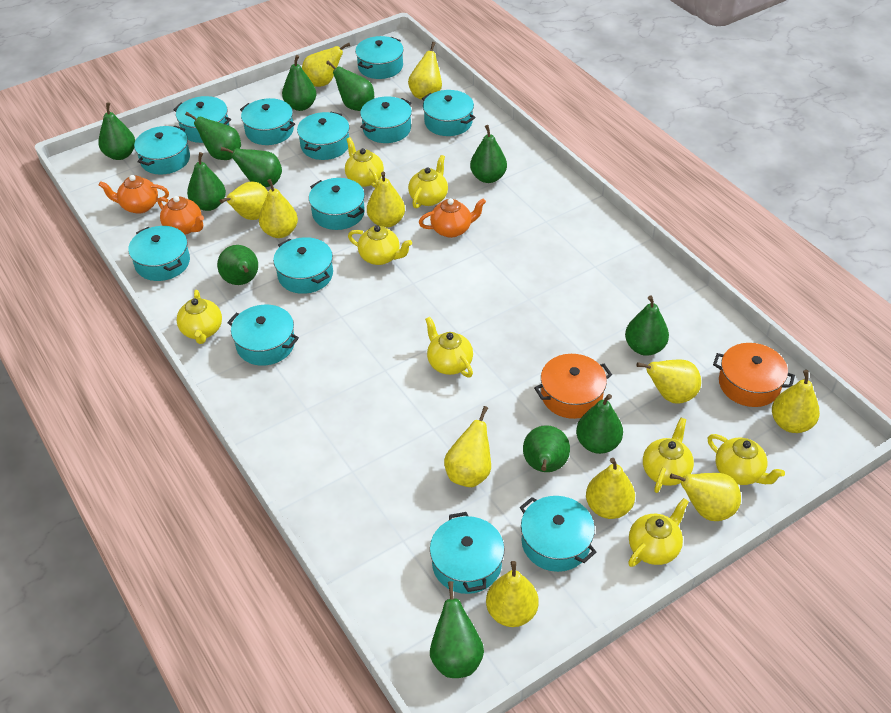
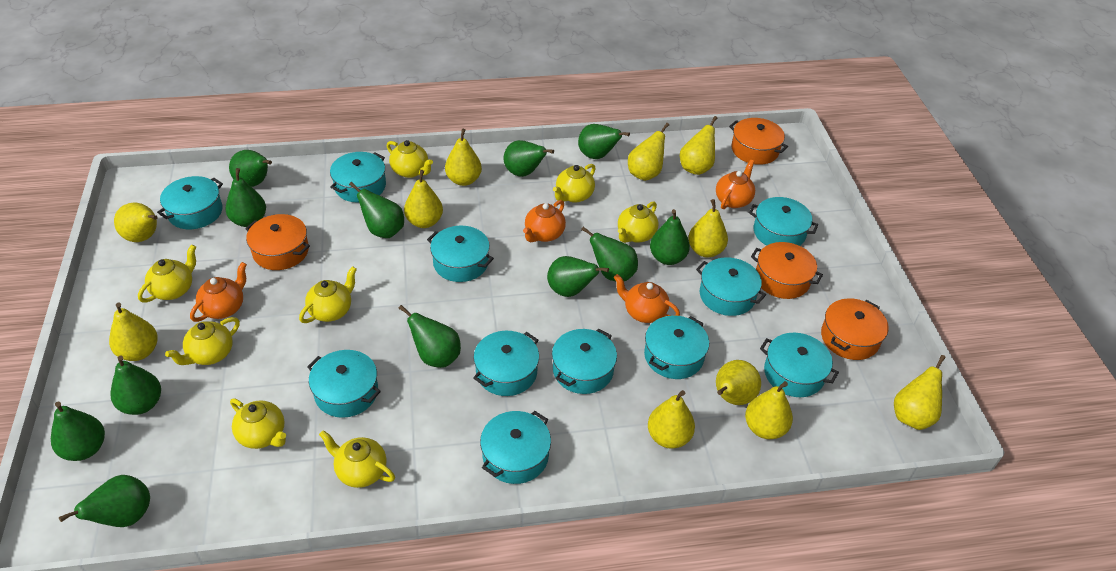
orange pot: 2 -> 4
orange teapot: 3 -> 4
turquoise pot: 13 -> 11

